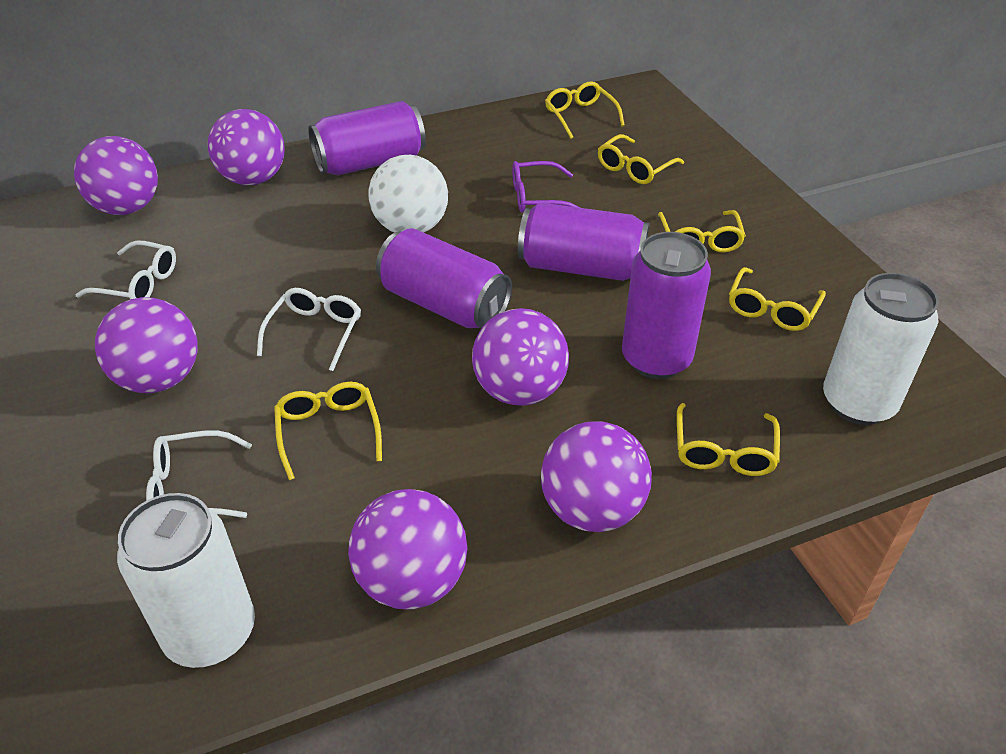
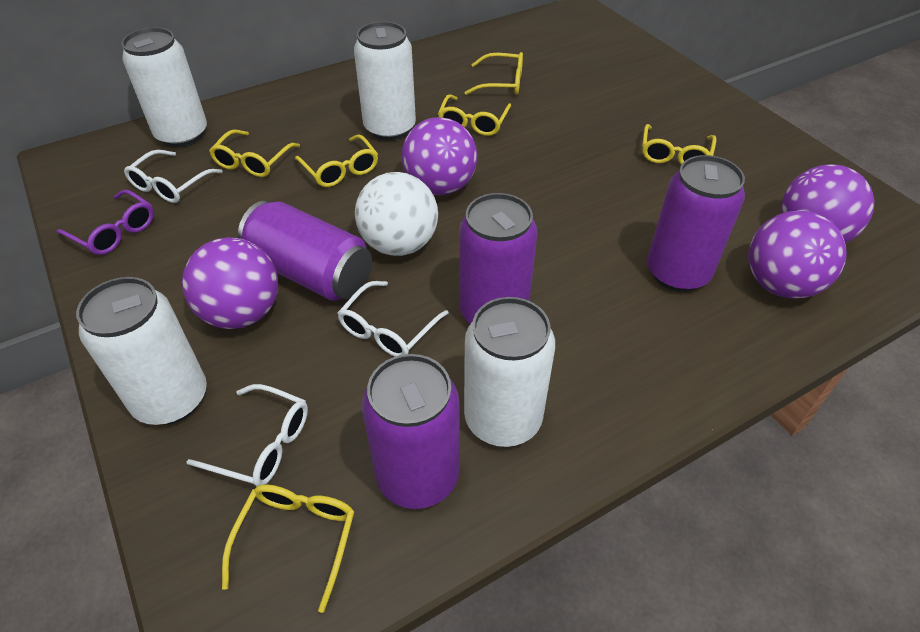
purple ball: 6 -> 4
white can: 2 -> 4

